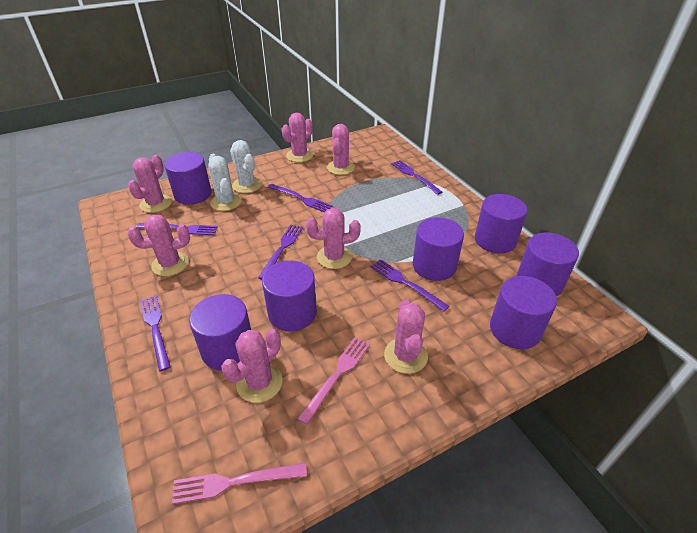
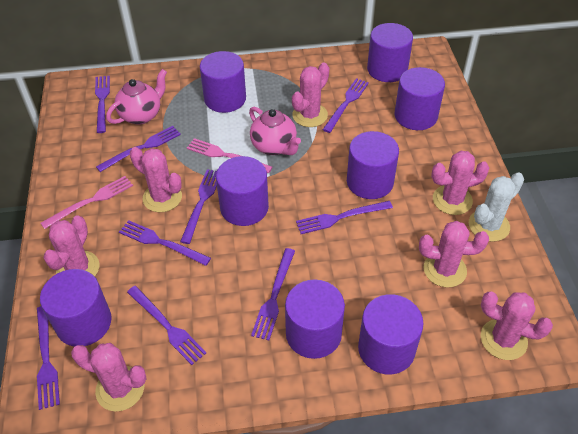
pink teapot: 0 -> 2
purple cylinder: 7 -> 8
purple fork: 6 -> 9
white cactus: 2 -> 1

